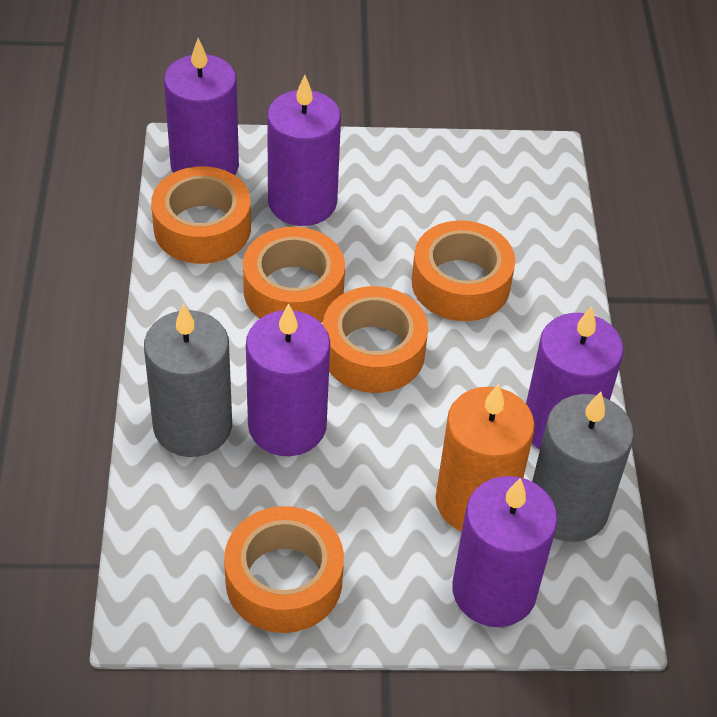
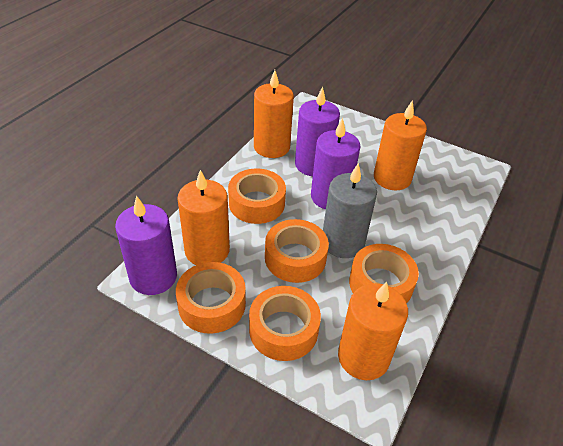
grey candle: 2 -> 1
orange candle: 1 -> 4
purple candle: 5 -> 3

